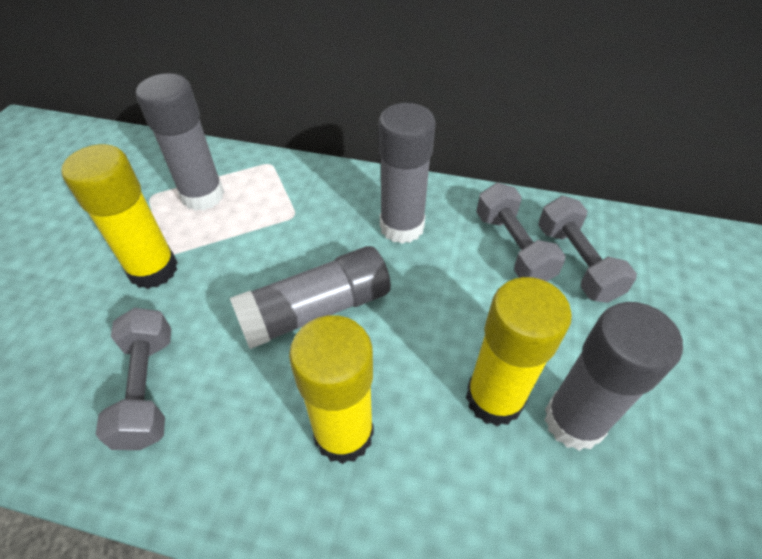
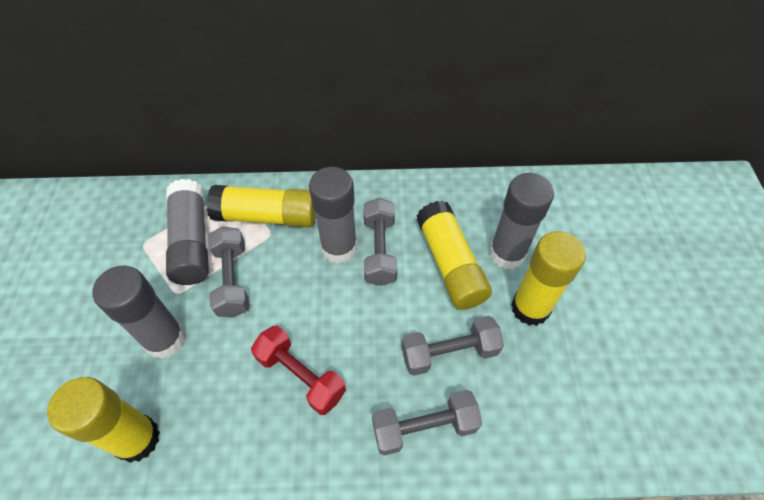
grey dumbbell: 3 -> 4
red dumbbell: 0 -> 1
yellow glue stick: 3 -> 4

